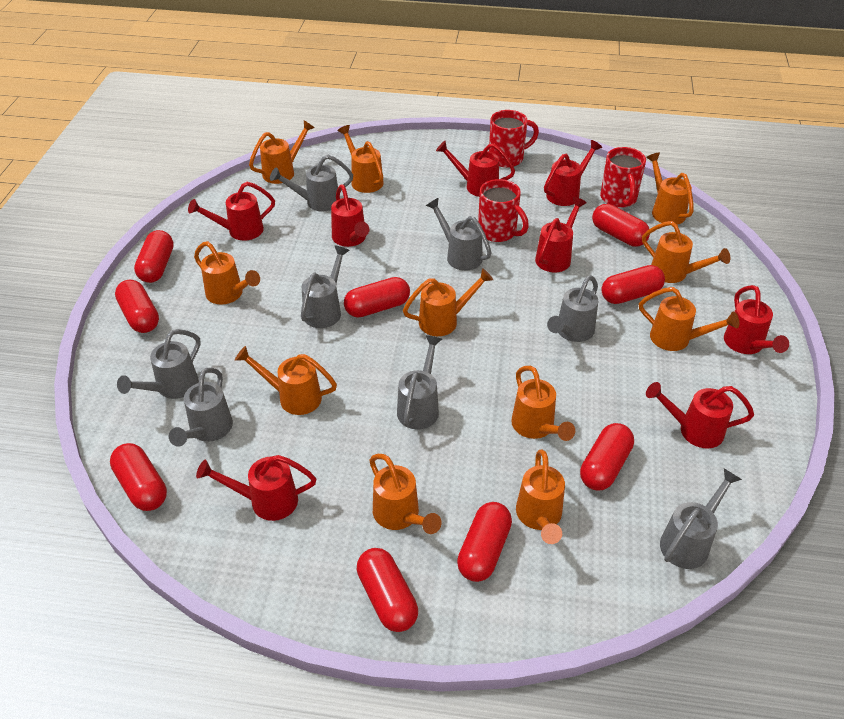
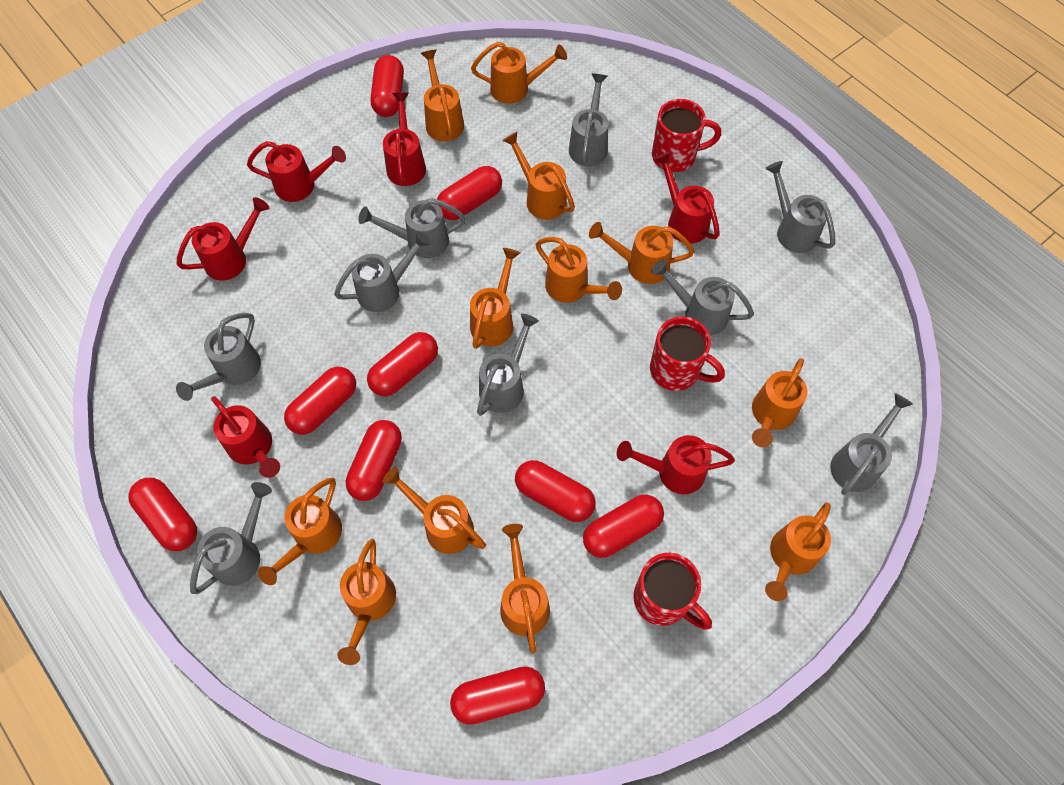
grey watering can: 8 -> 9
orange watering can: 11 -> 12
red watering can: 8 -> 6

